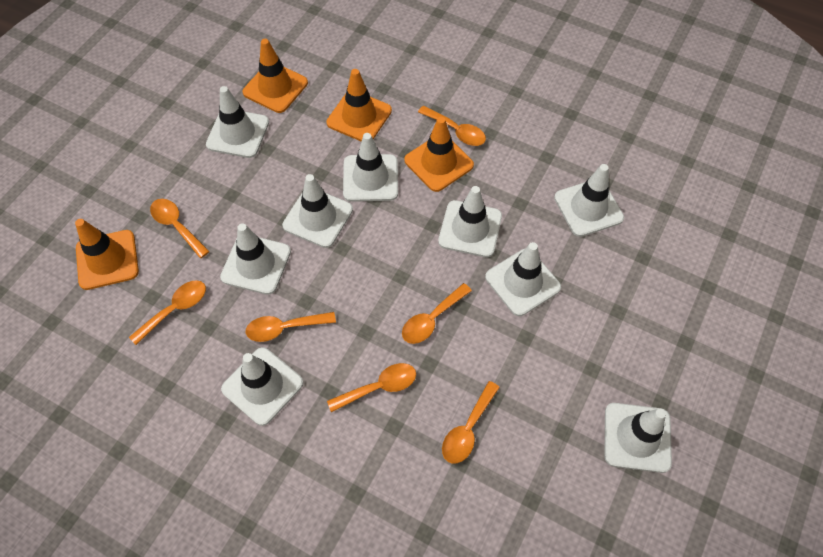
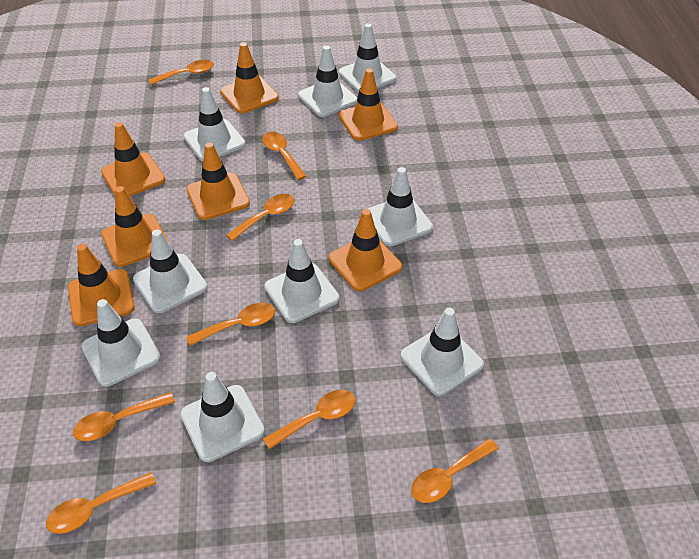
orange spoon: 7 -> 8
orange traffic cone: 4 -> 7

